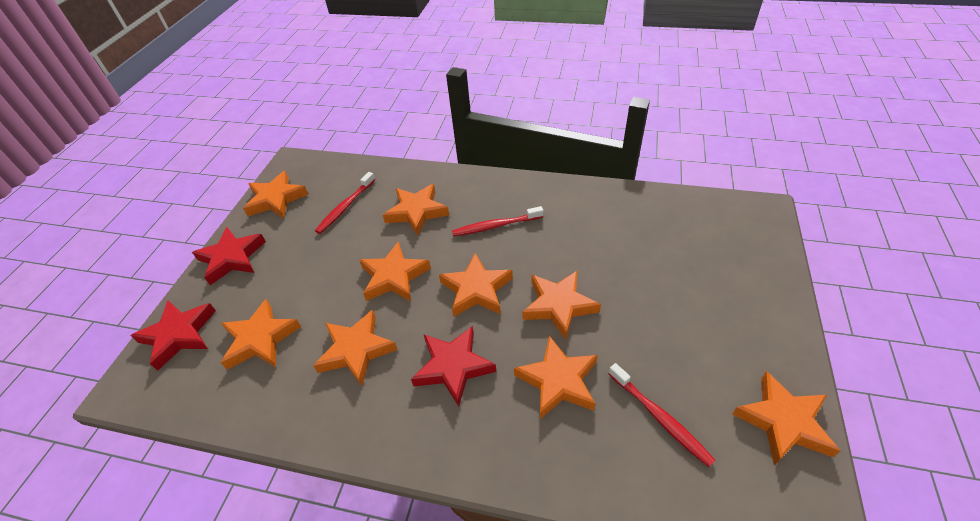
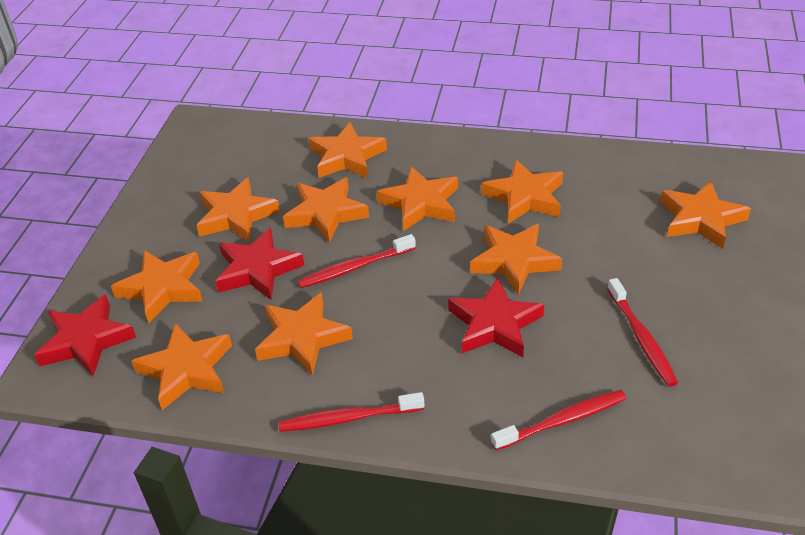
orange star: 9 -> 10
red toothbrush: 3 -> 4

